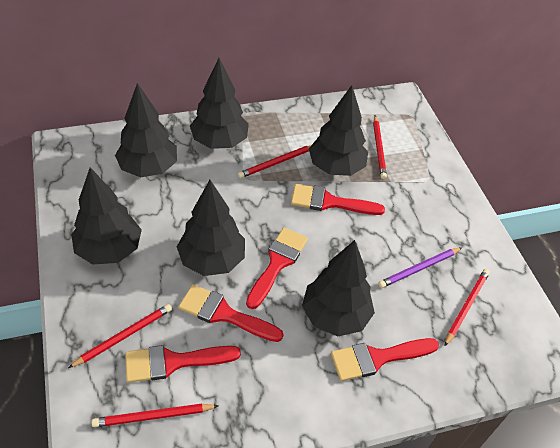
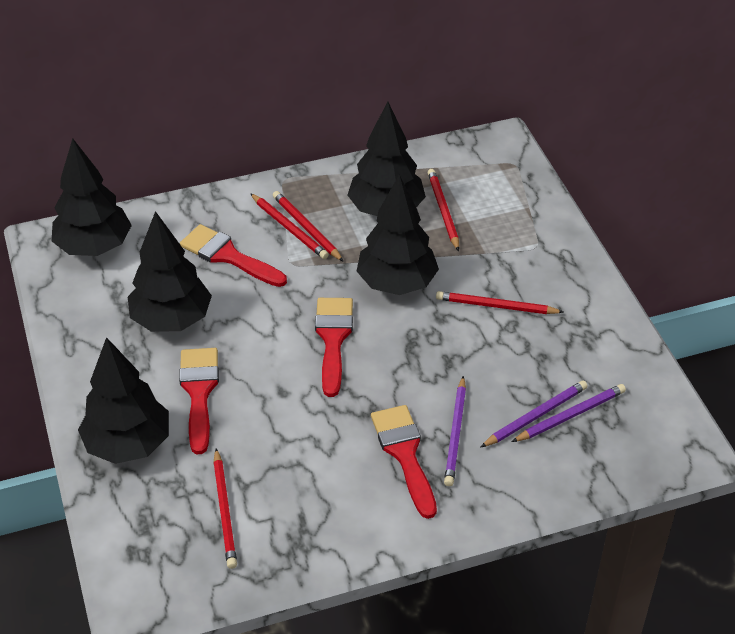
black tree: 6 -> 5
purple pencil: 1 -> 3
red brush: 5 -> 4

